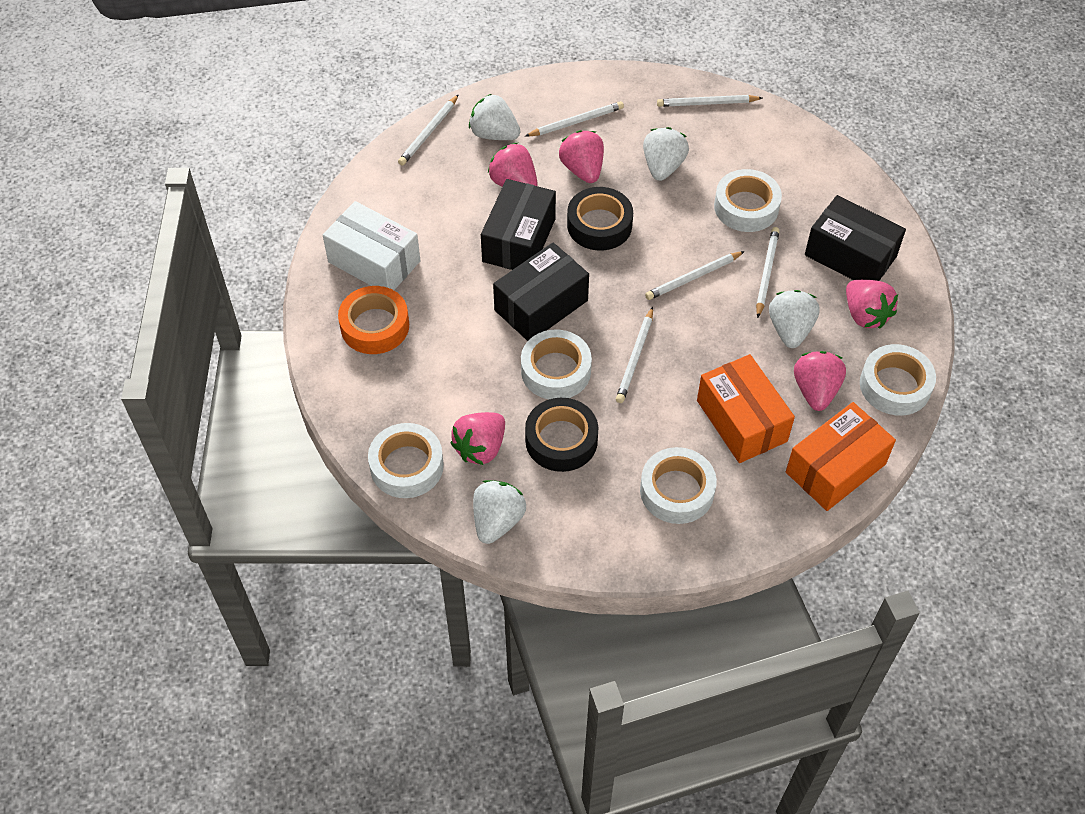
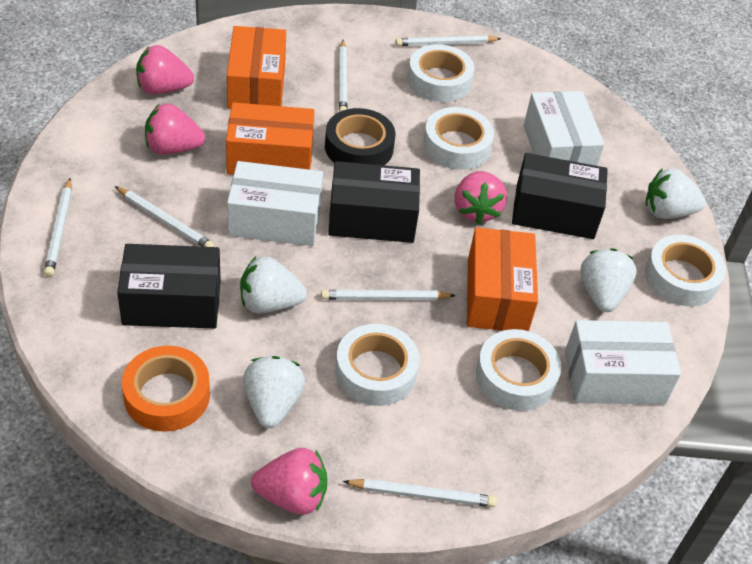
black tape: 2 -> 1
orange box: 2 -> 3
pink strawberry: 5 -> 4
white box: 1 -> 3

